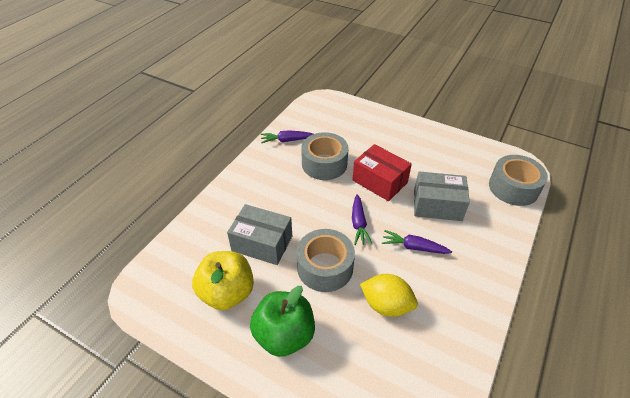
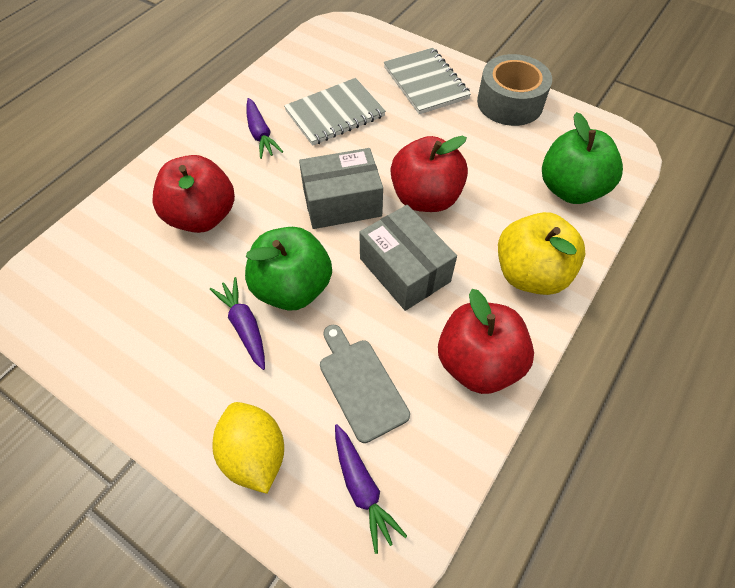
green apple: 1 -> 2
grey cutting board: 0 -> 1
grey notebook: 0 -> 2
grey tape: 3 -> 1
red apple: 0 -> 3
red box: 1 -> 0

